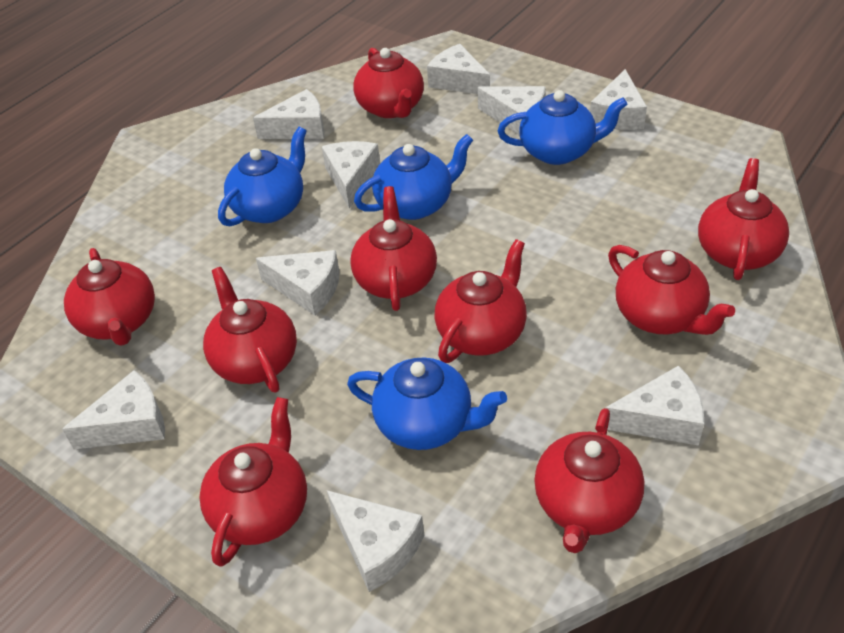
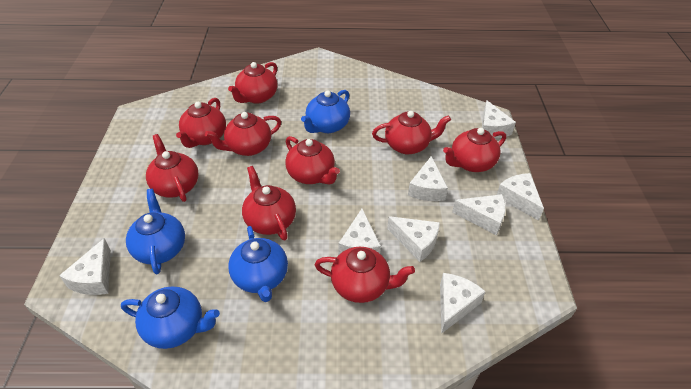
white cheese: 9 -> 8

